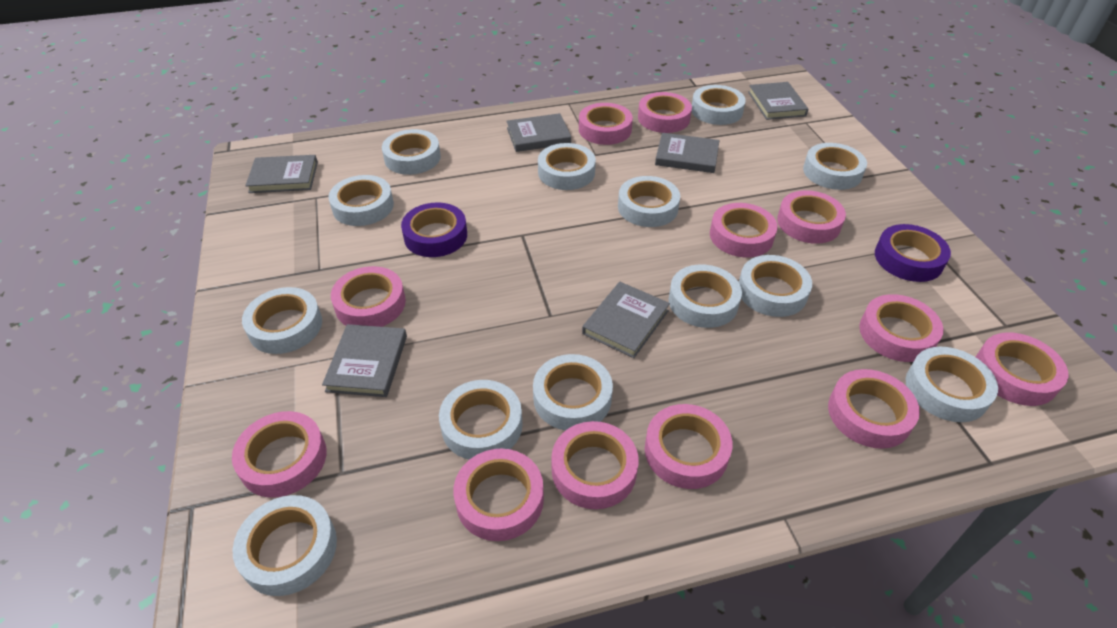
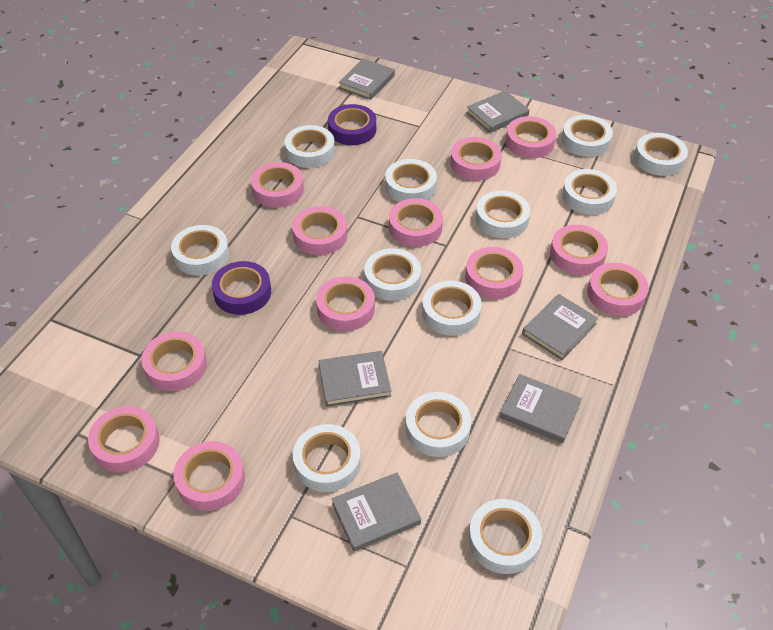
white tape: 13 -> 12

